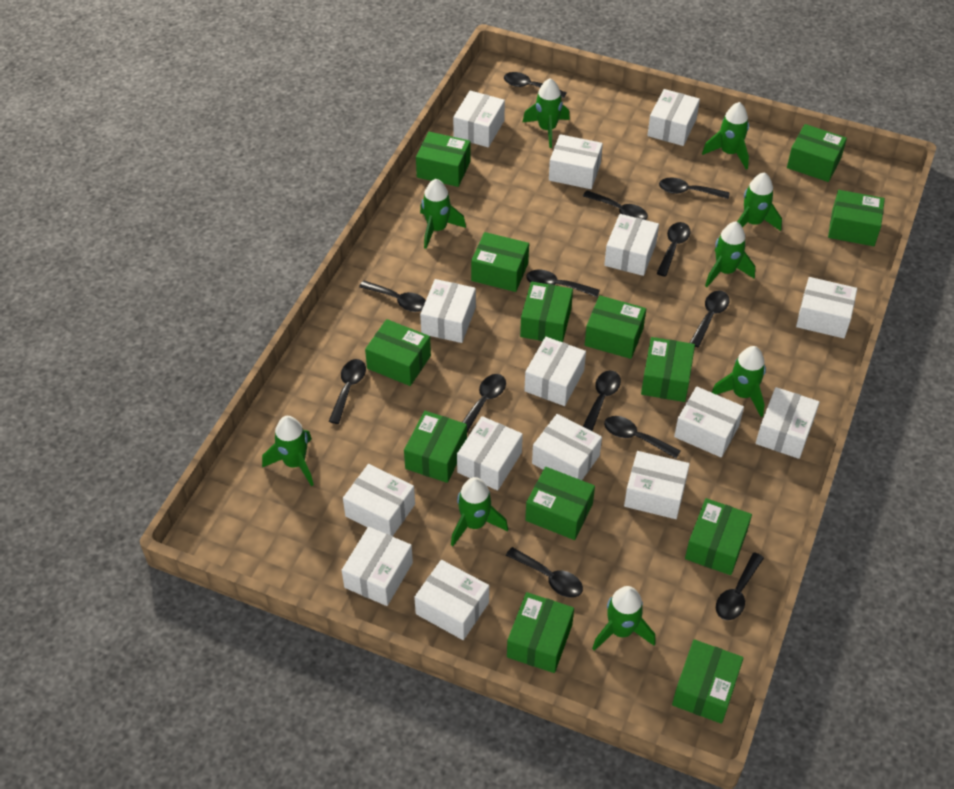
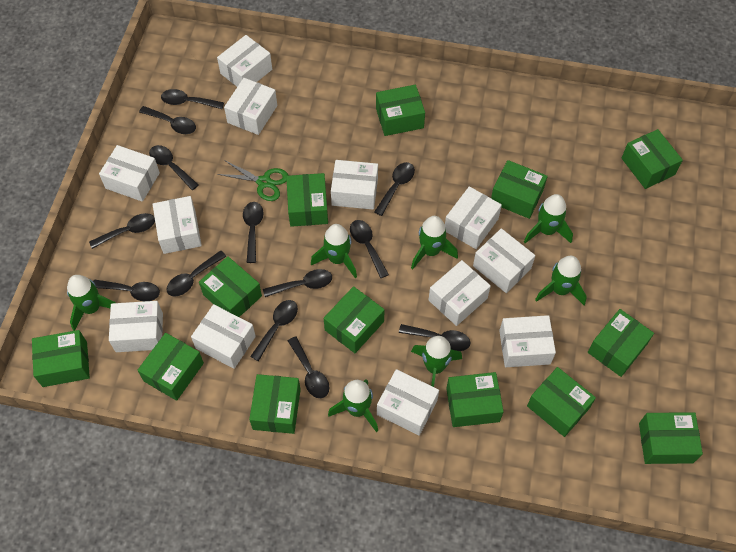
green rocket: 9 -> 7
green scissors: 0 -> 1
white box: 15 -> 12

